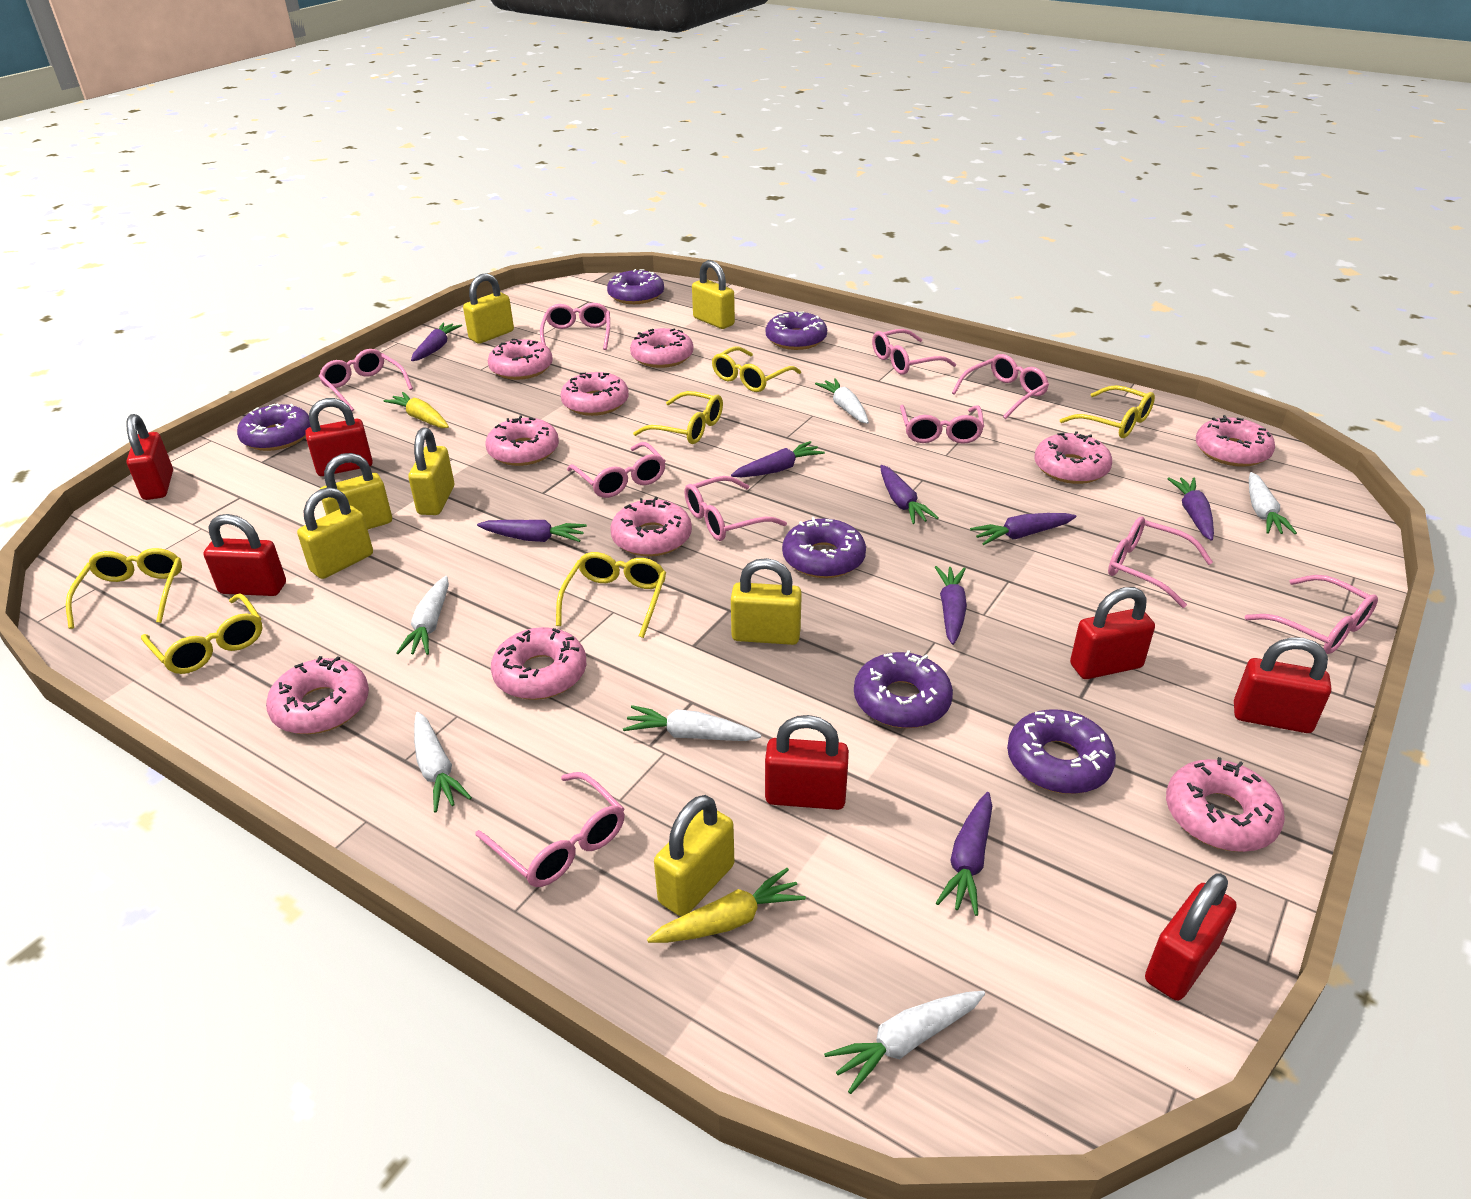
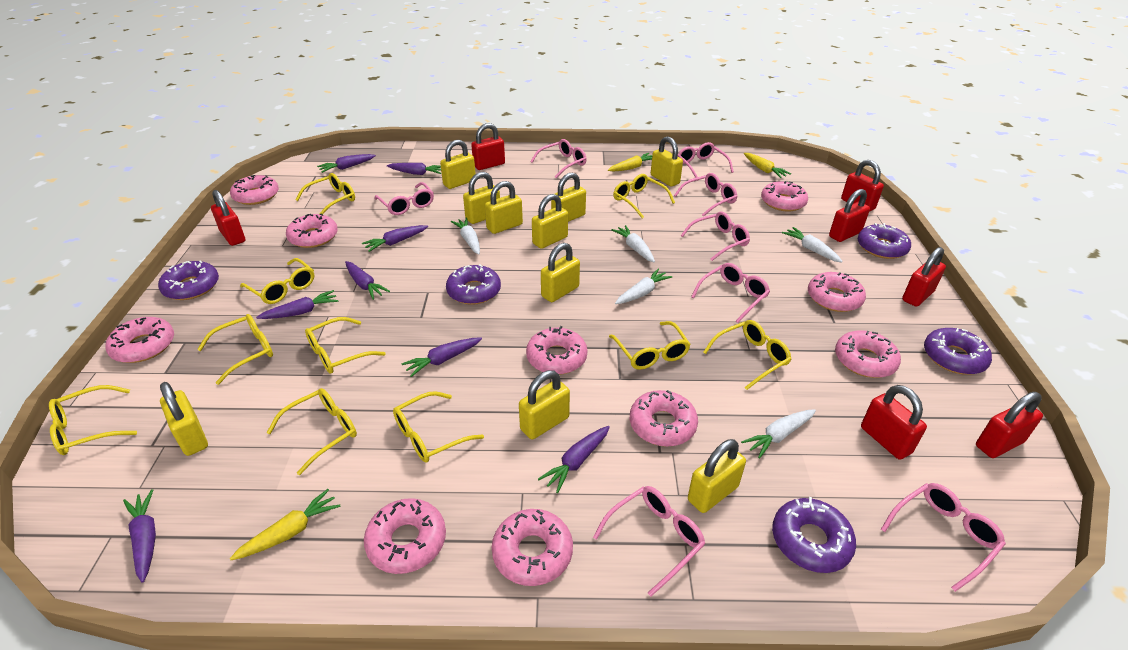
pink glasses: 10 -> 8
purple donut: 6 -> 5
white carrot: 6 -> 5
yellow carrot: 2 -> 3
yellow glasses: 6 -> 10
yellow padlock: 7 -> 10

